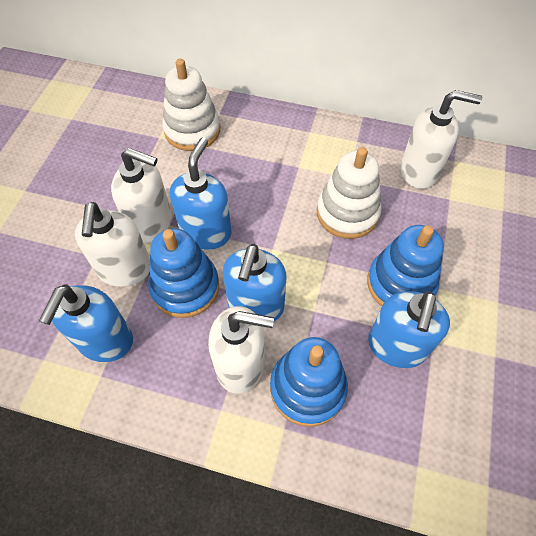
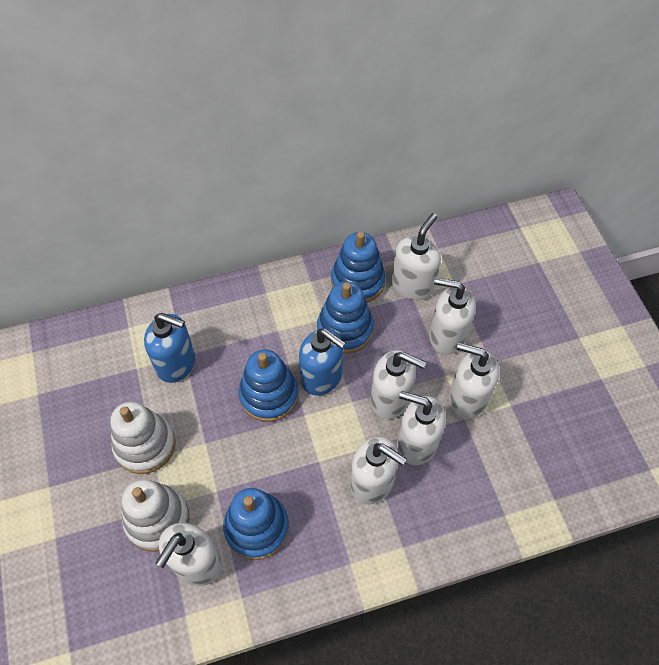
blue soap dispenser: 4 -> 2
blue stacking toy: 3 -> 4
white soap dispenser: 4 -> 7

